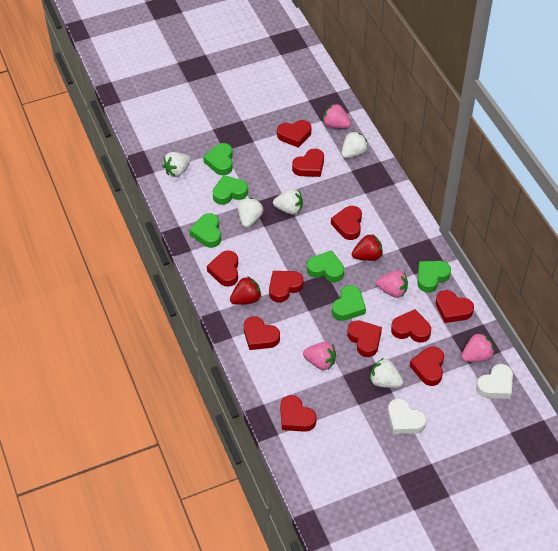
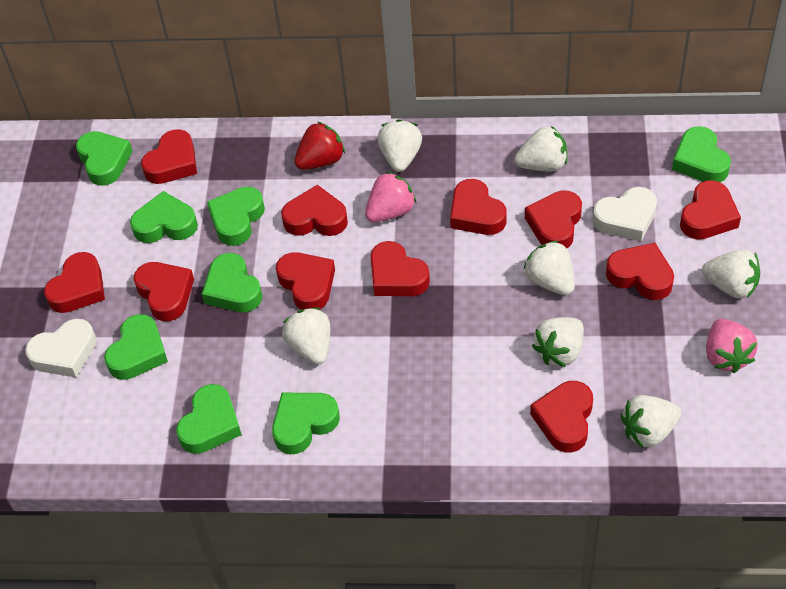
green heart: 6 -> 8
pink strawberry: 4 -> 2
red strawberry: 2 -> 1
white strawberry: 5 -> 7

